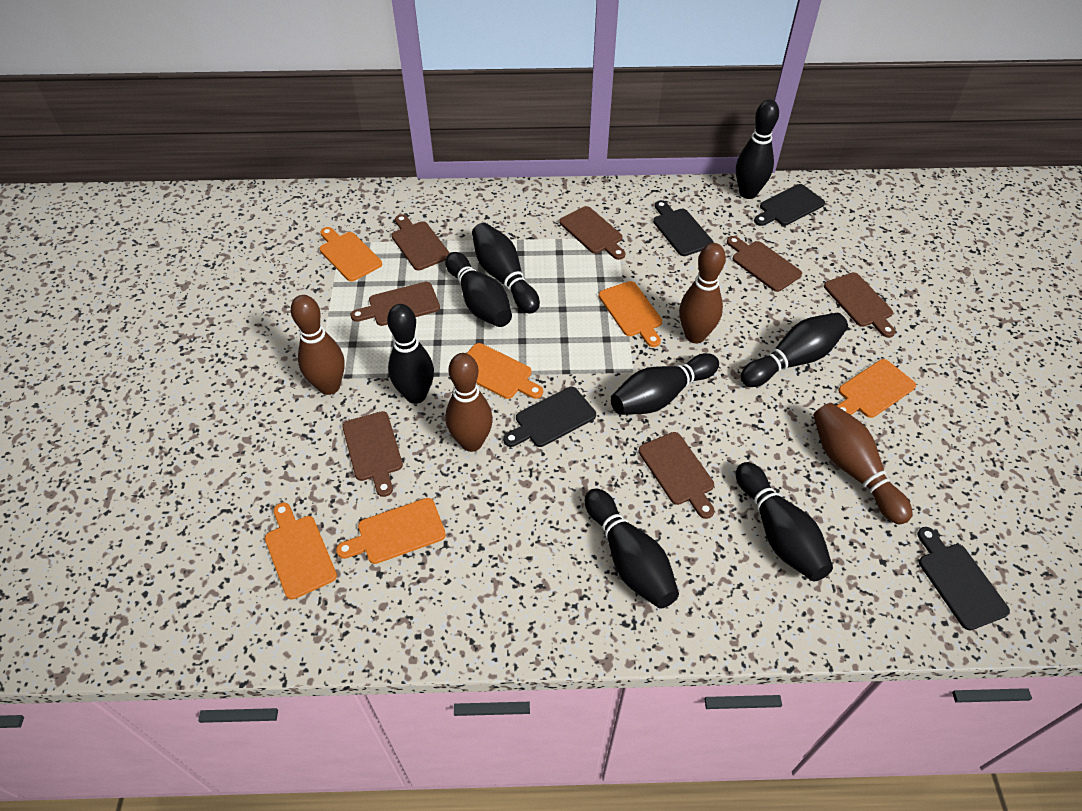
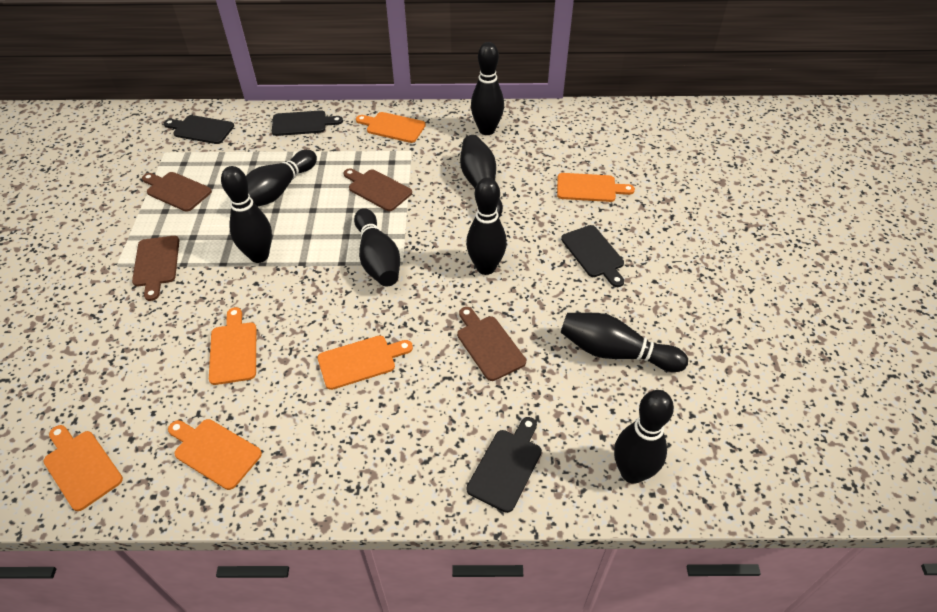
brown bowling pin: 4 -> 0
brown cutting board: 7 -> 4

